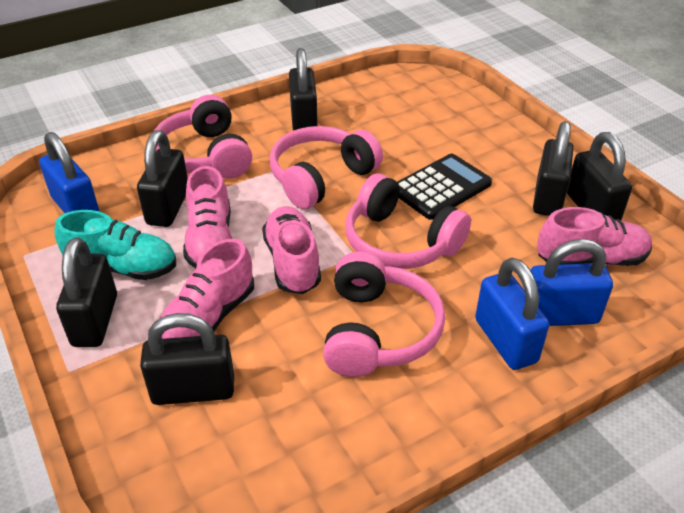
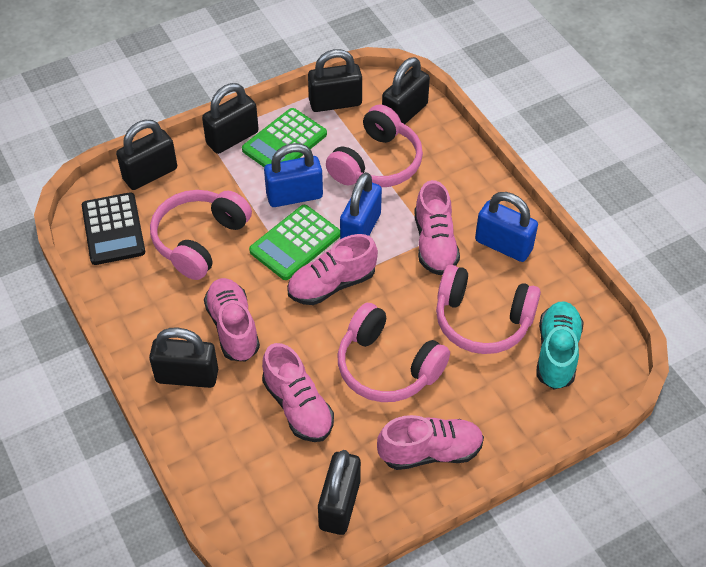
green calculator: 0 -> 2
pink shoe: 4 -> 5

